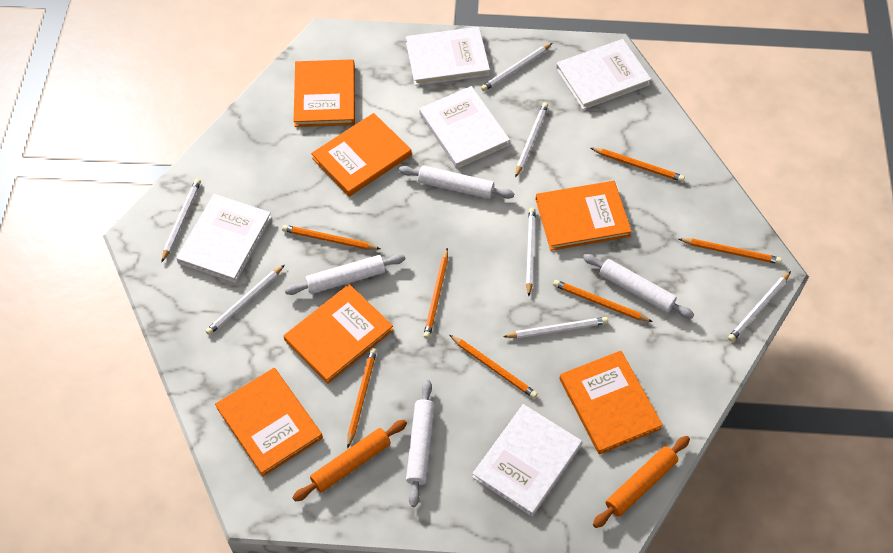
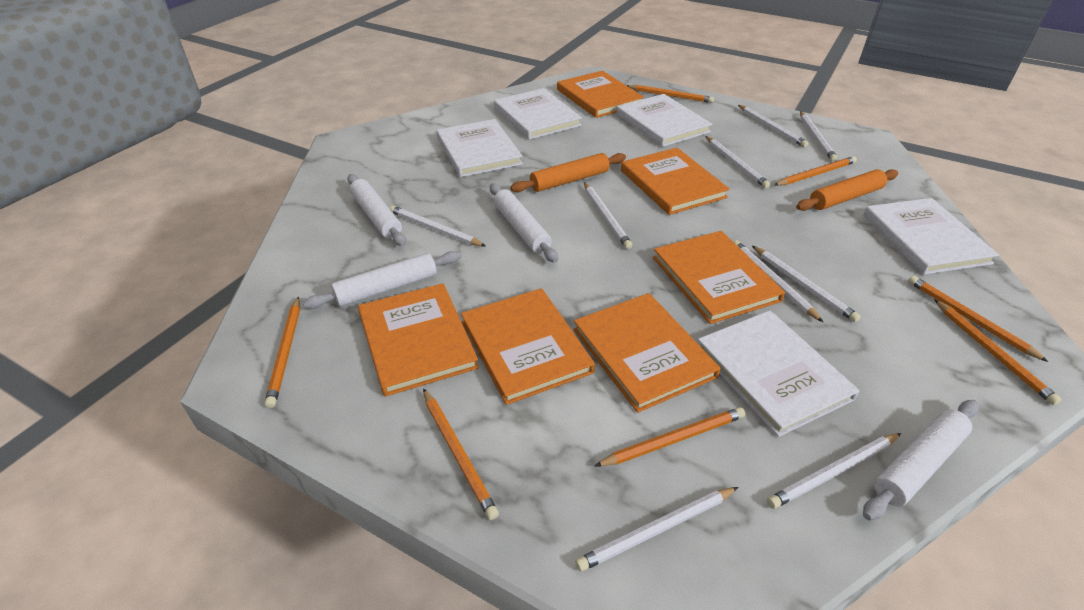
white pencil: 7 -> 9

